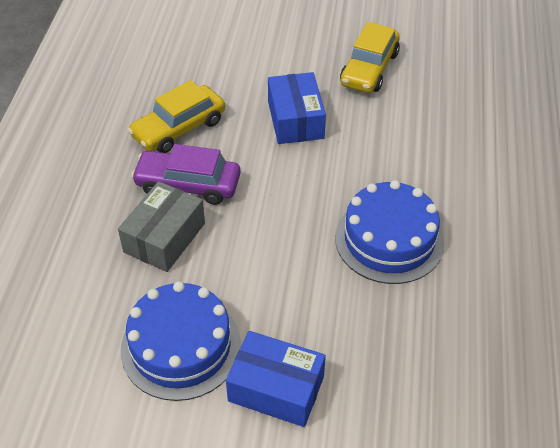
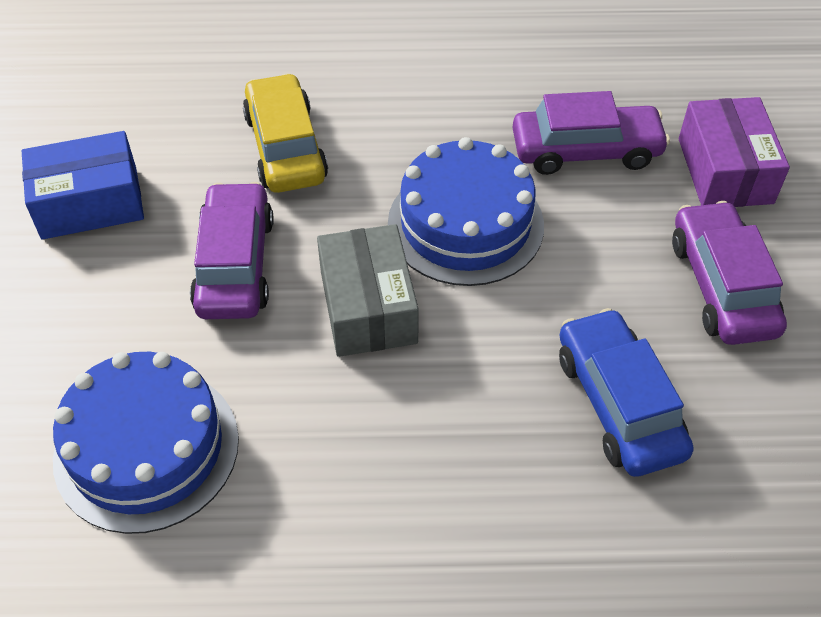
blue box: 2 -> 1
blue car: 0 -> 1
purple box: 0 -> 1
purple car: 1 -> 3
yellow car: 2 -> 1

